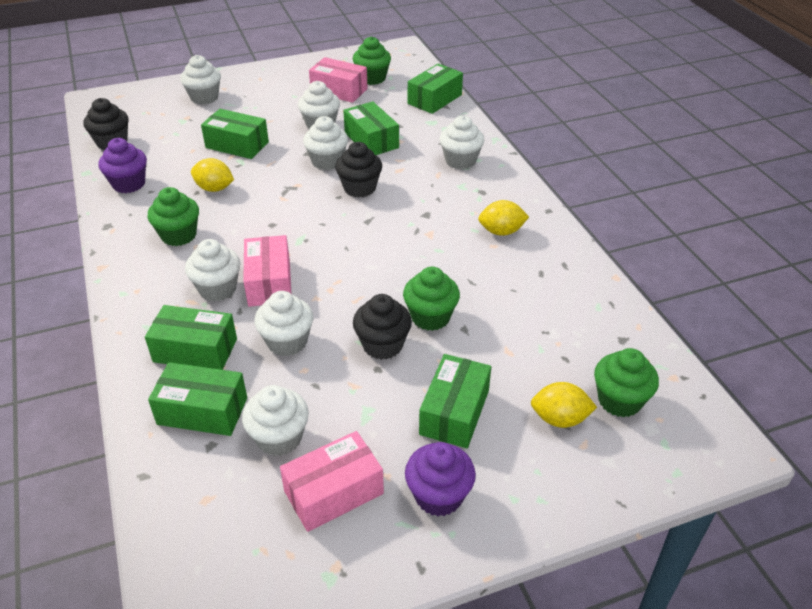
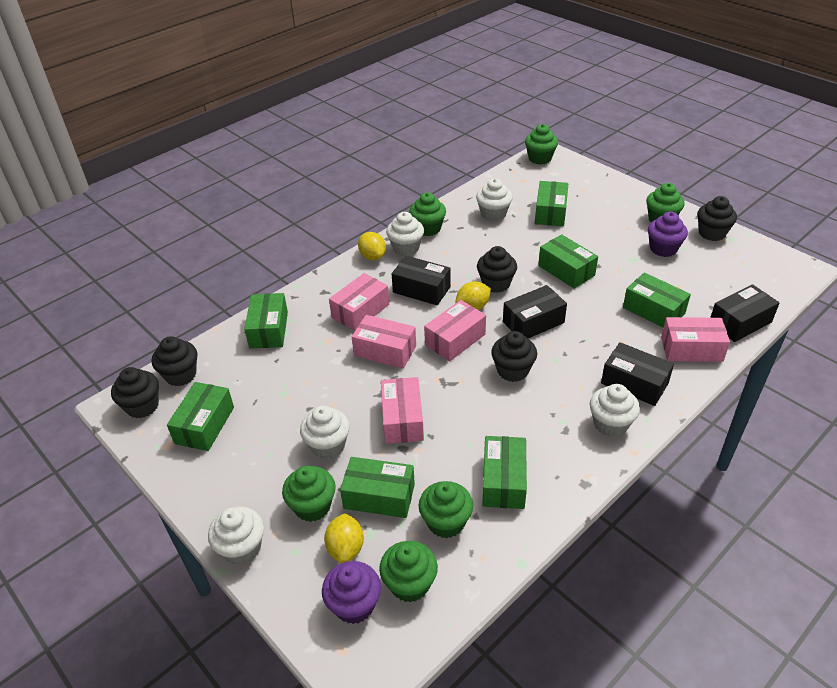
black box: 0 -> 4
black cupcake: 3 -> 5
green box: 6 -> 7
green cupcake: 4 -> 6
pink box: 3 -> 5
white cupcake: 7 -> 5

